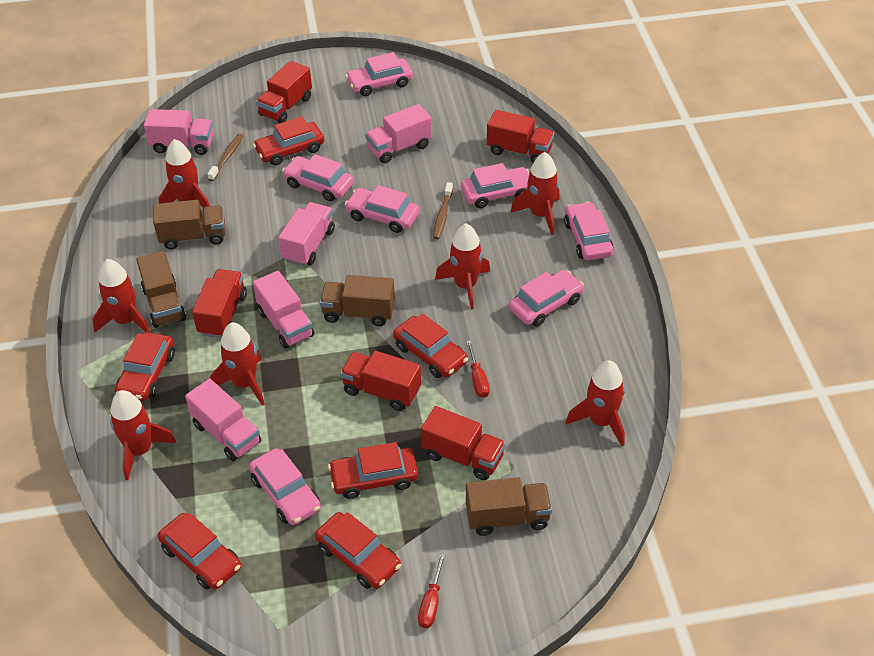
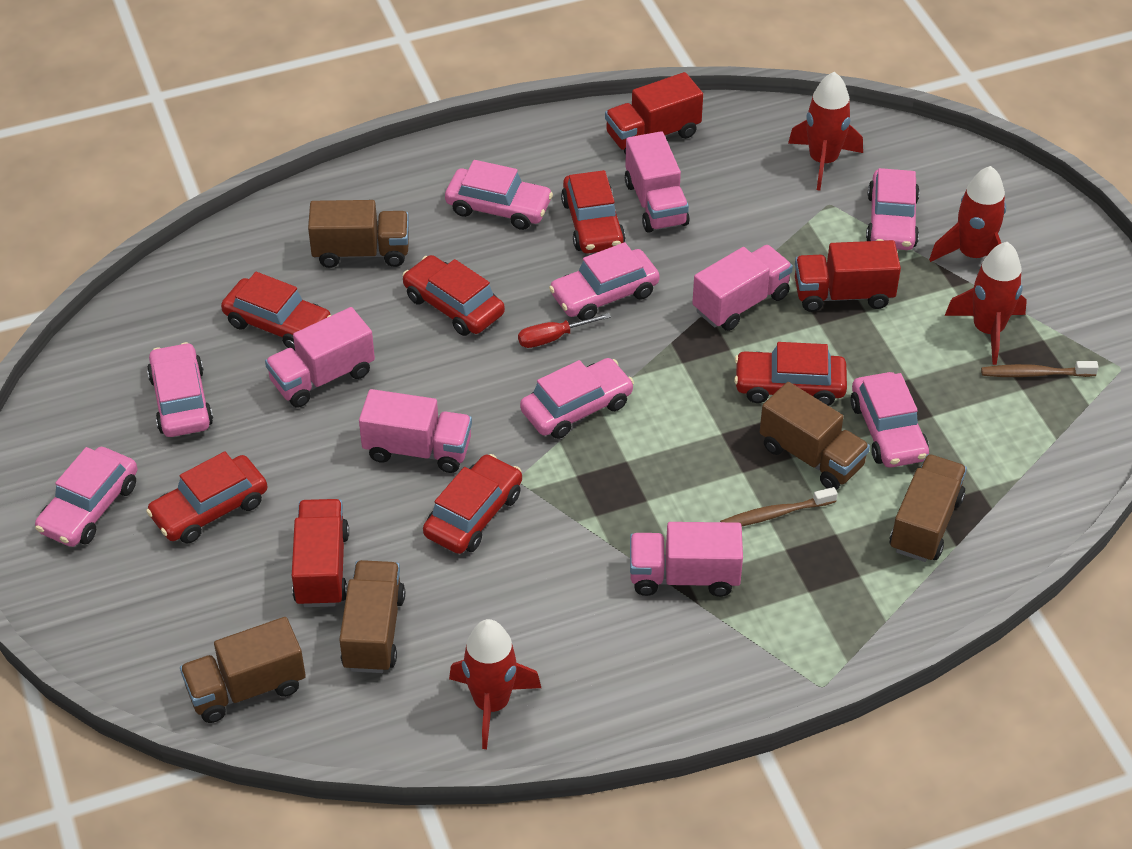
brown truck: 4 -> 5
red rocket: 7 -> 4
red screwdriver: 2 -> 1
red truck: 5 -> 3

